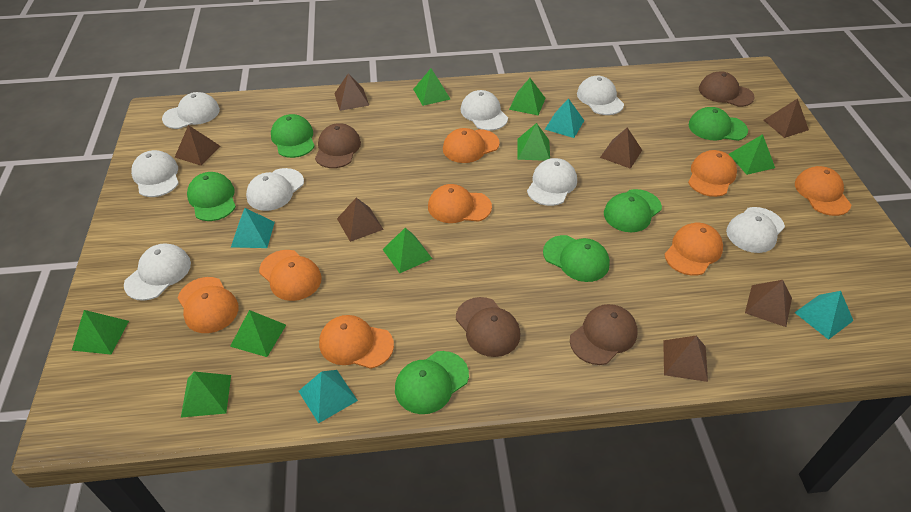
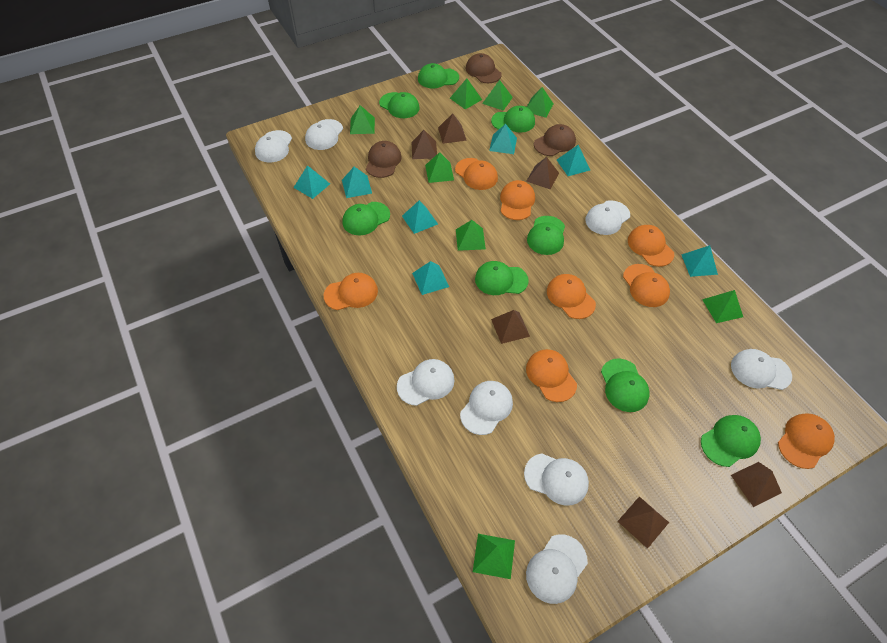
brown cap: 4 -> 3
brown pyramid: 7 -> 6
green cap: 6 -> 8
turquoise pyramid: 4 -> 7

